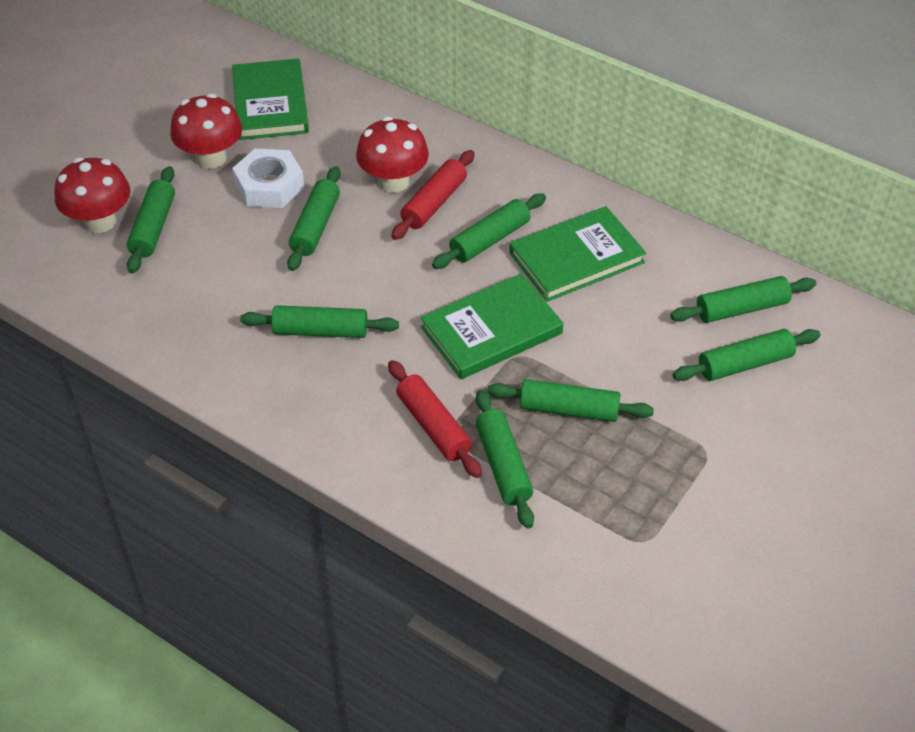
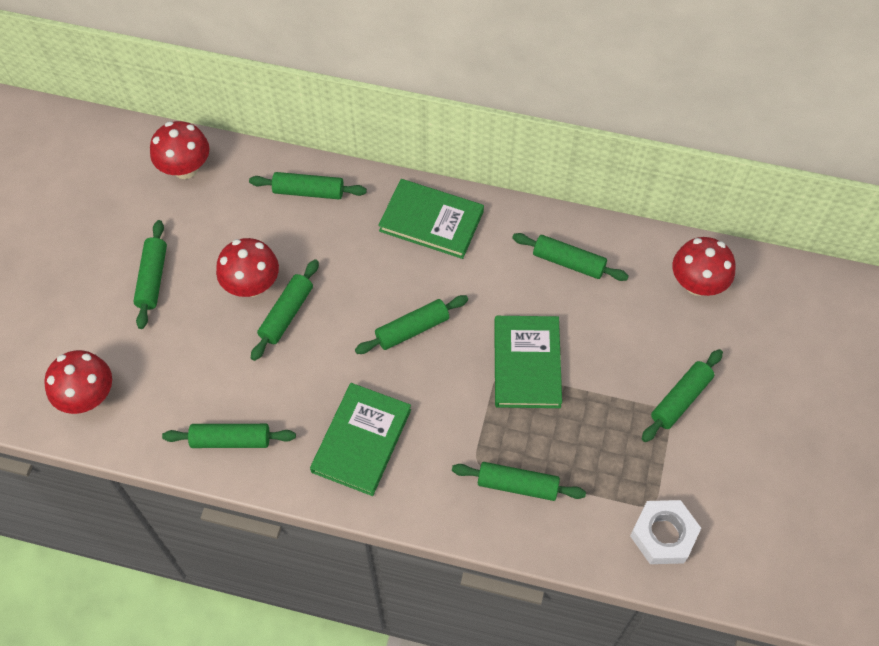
red mushroom: 3 -> 4
red rolling pin: 2 -> 0

